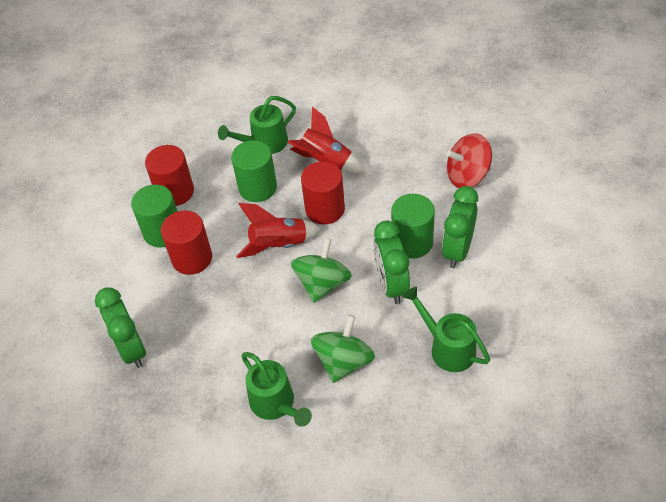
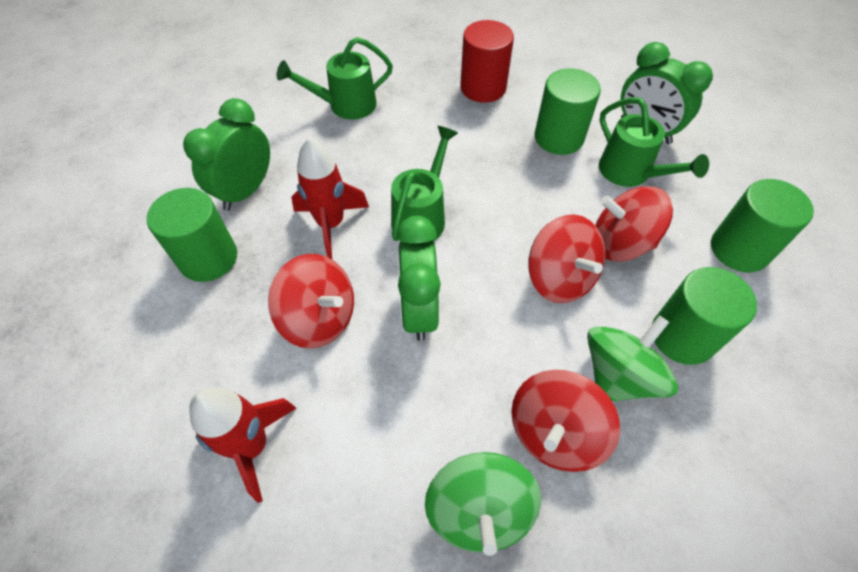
green cylinder: 3 -> 4
red cylinder: 3 -> 1
red spinning top: 1 -> 4

